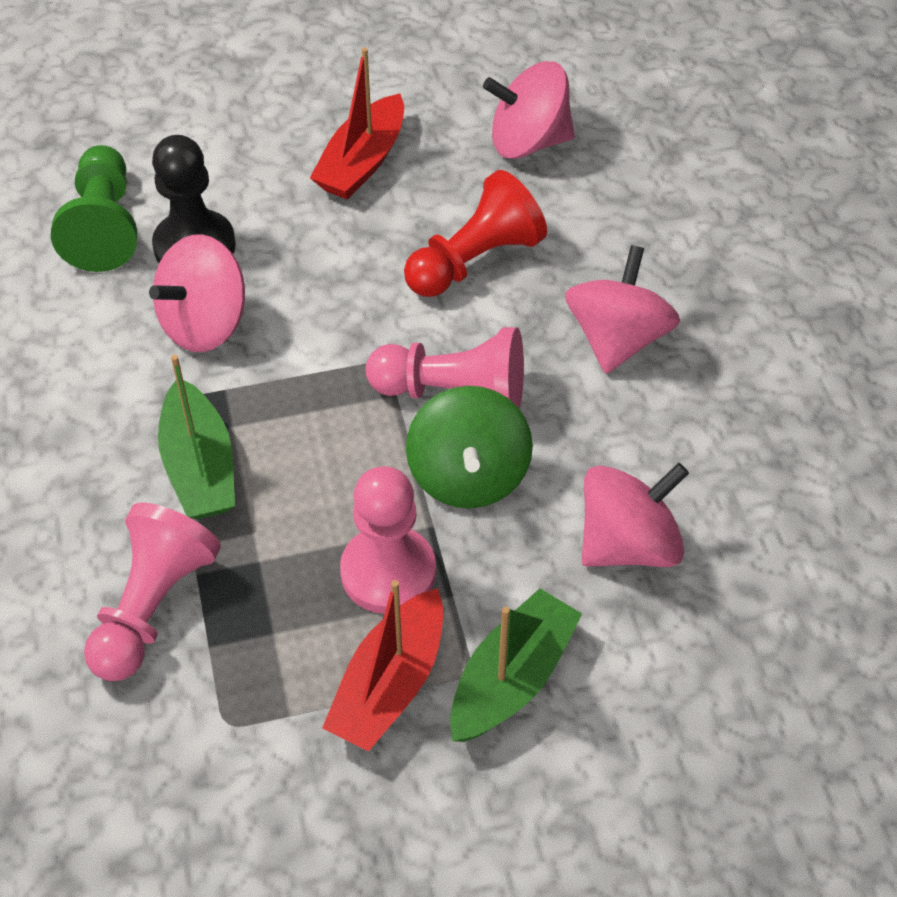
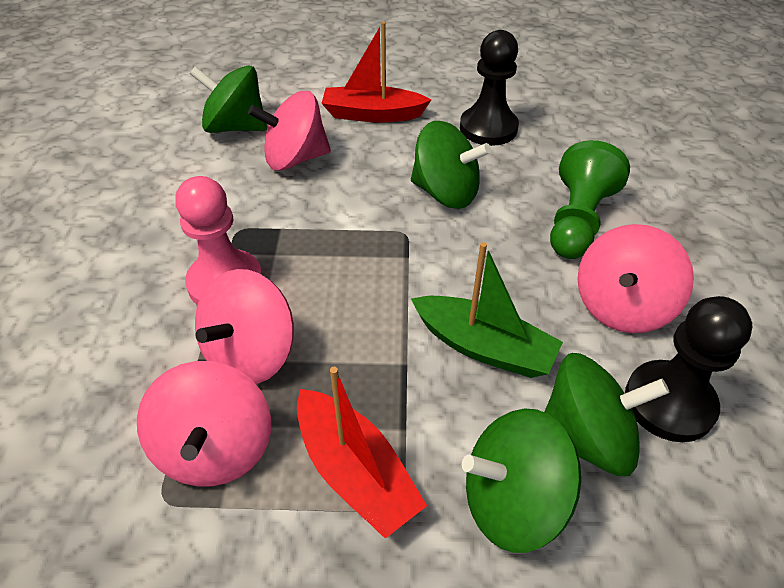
black pawn: 1 -> 2
green boat: 2 -> 1
green spinning top: 1 -> 4
pink pawn: 3 -> 1
red pawn: 1 -> 0

